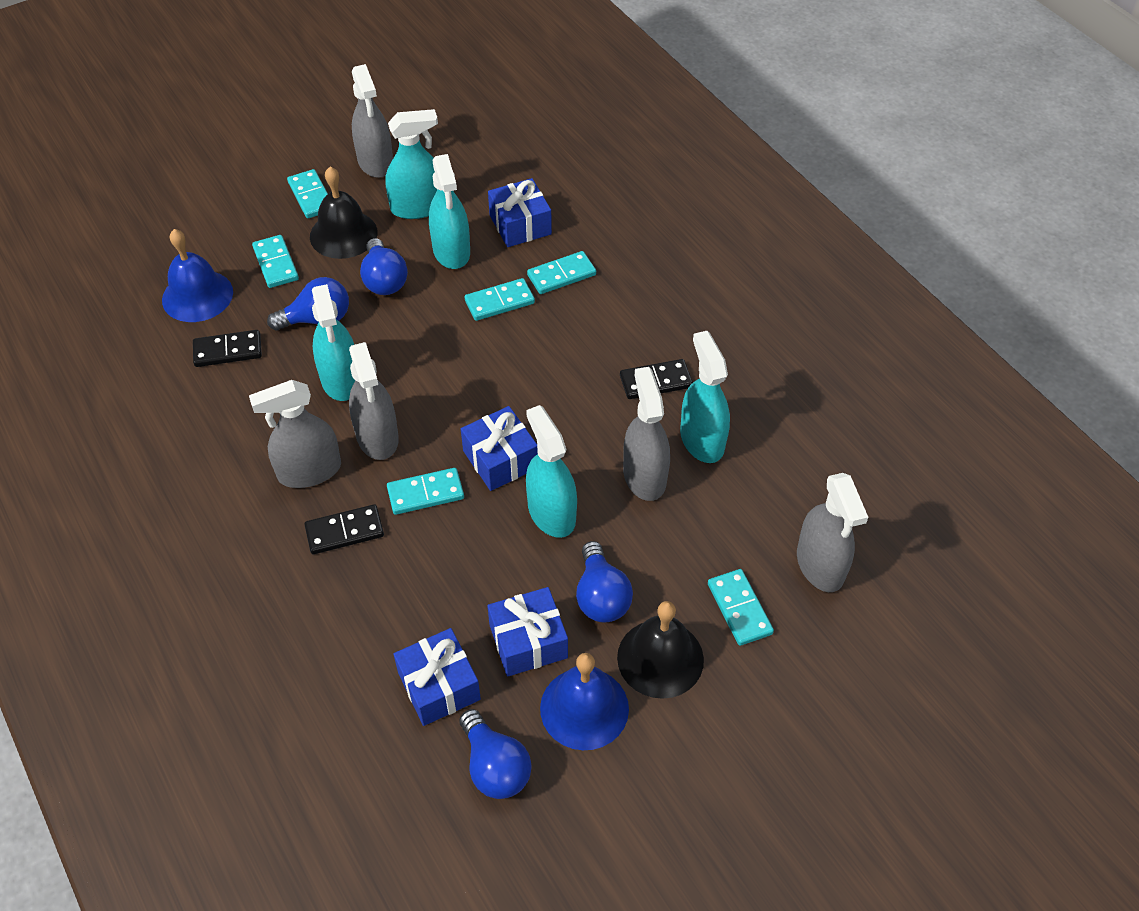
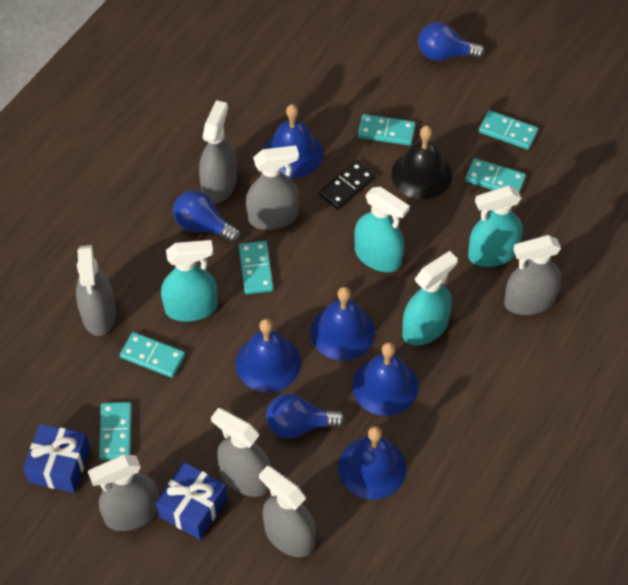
black bell: 2 -> 1
black domino: 3 -> 1
blue bell: 2 -> 5
blue gift: 4 -> 2
blue light bulb: 4 -> 3
grey spray bottle: 5 -> 7
turquoise spray bottle: 5 -> 4

